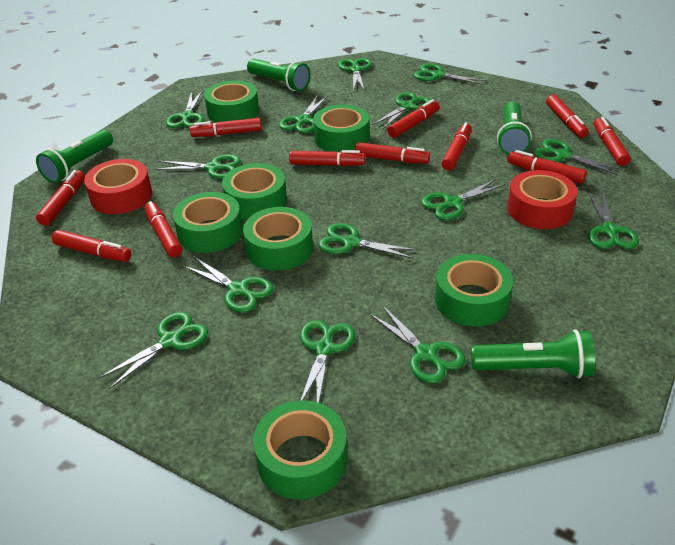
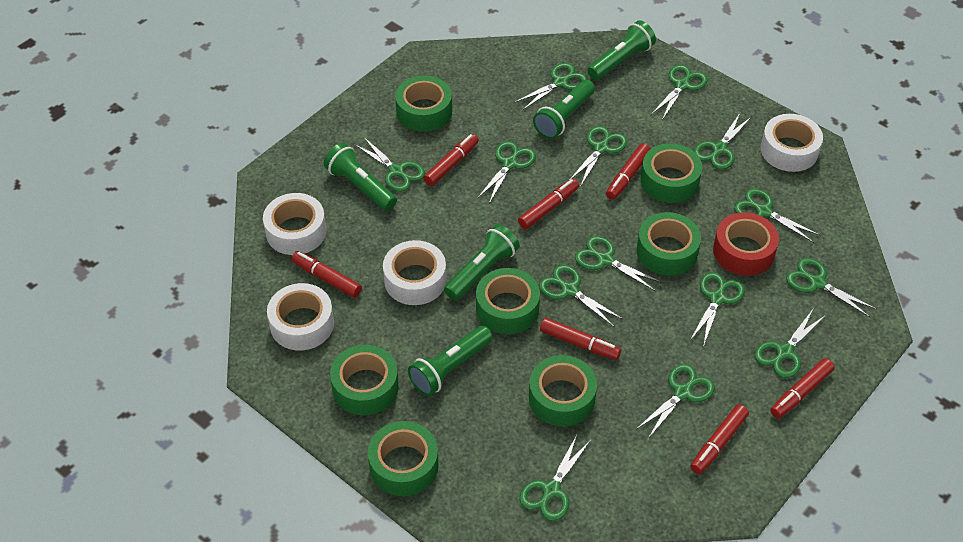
green flashlight: 4 -> 5
red marker: 11 -> 7
red tape: 2 -> 1
white tape: 0 -> 4

